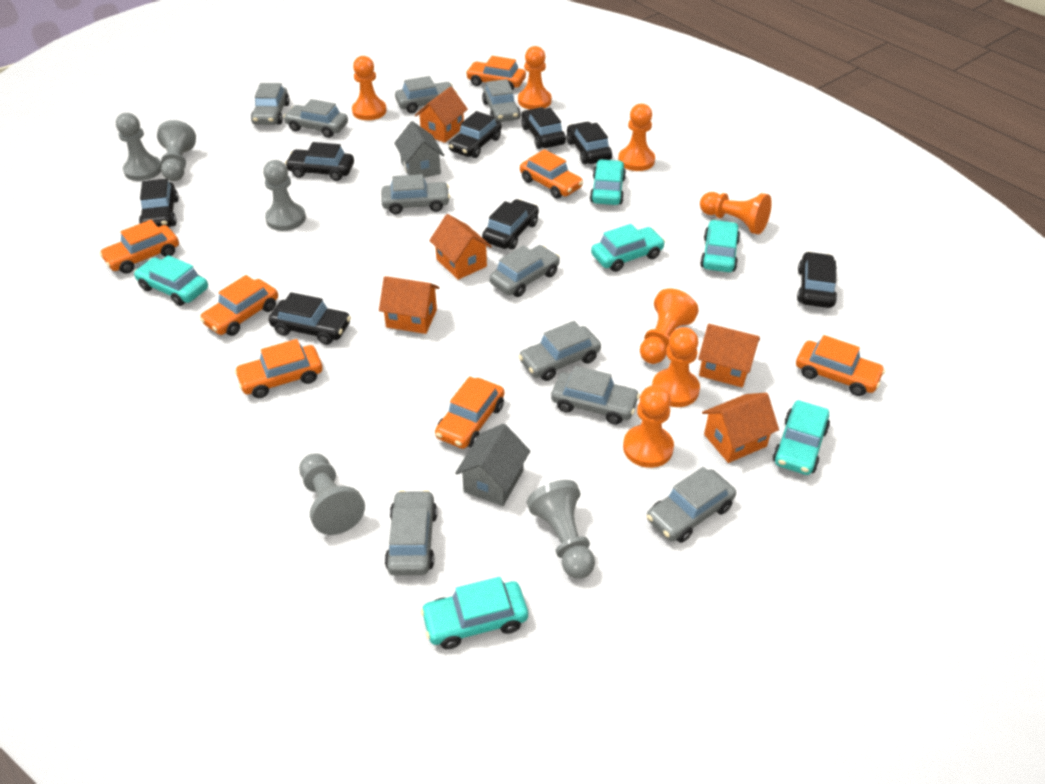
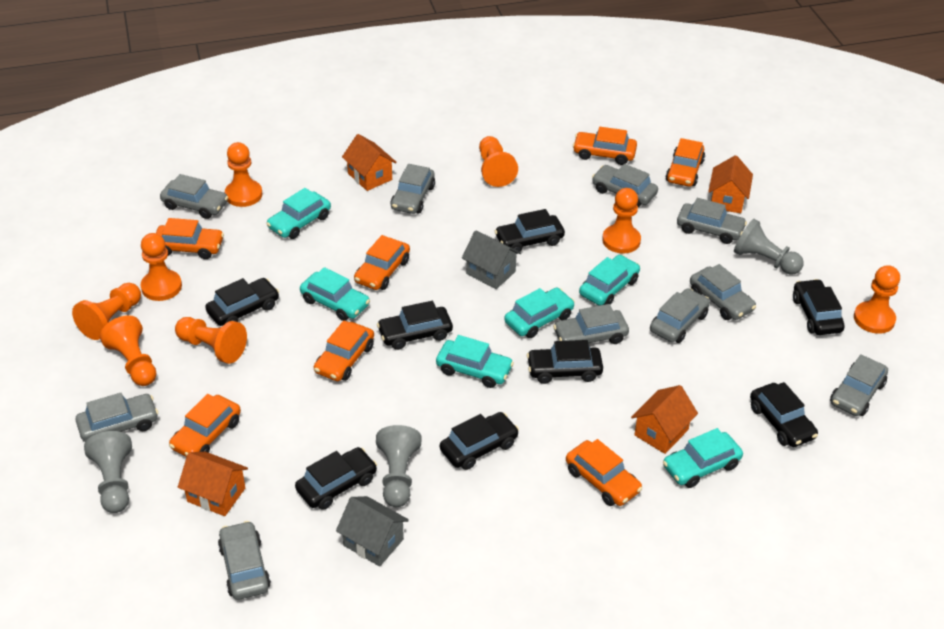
grey pawn: 5 -> 3
orange house: 5 -> 4
orange pawn: 7 -> 8

